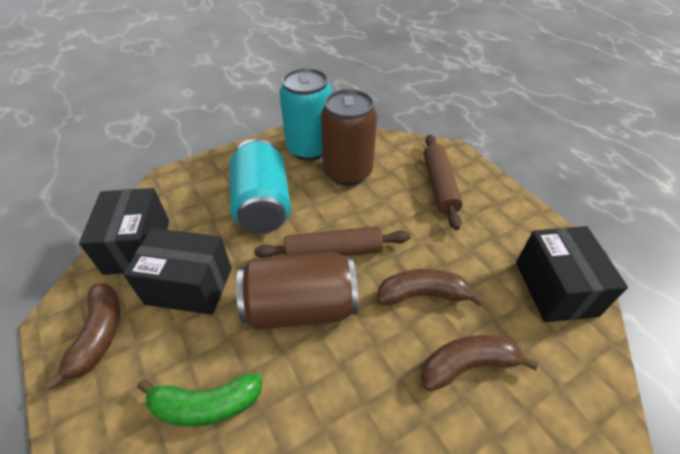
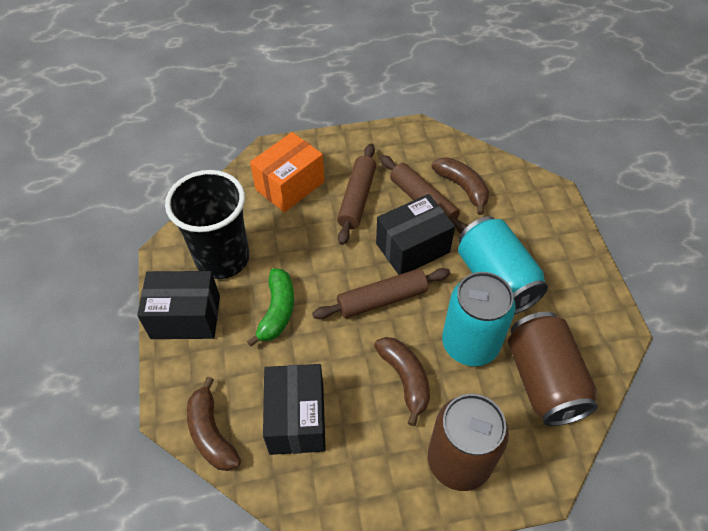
black cup: 0 -> 1
brown rolling pin: 2 -> 3
orange box: 0 -> 1

